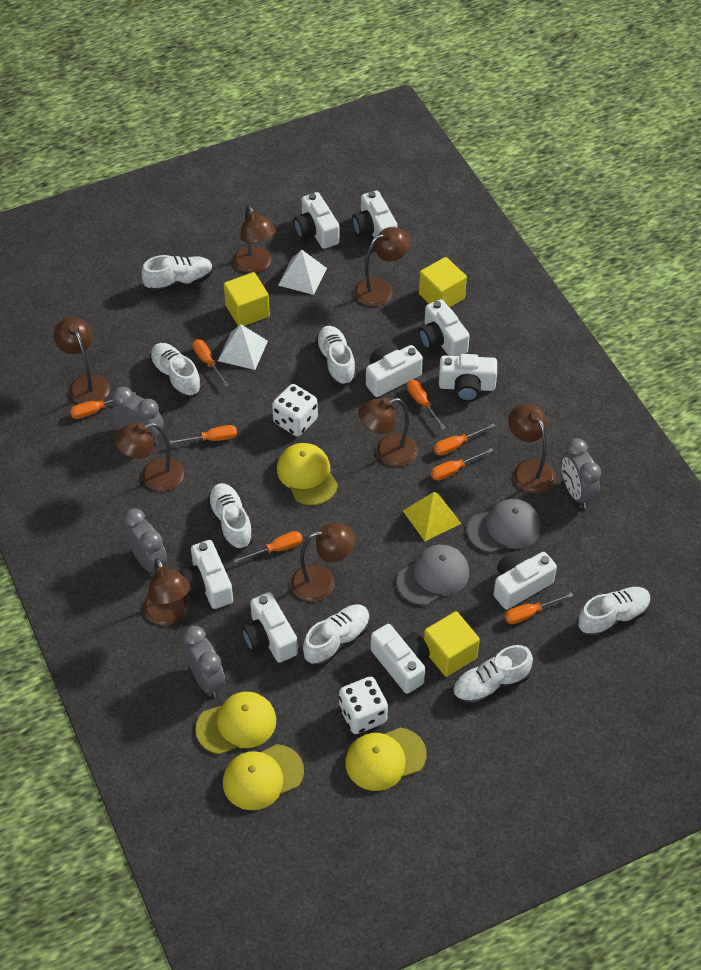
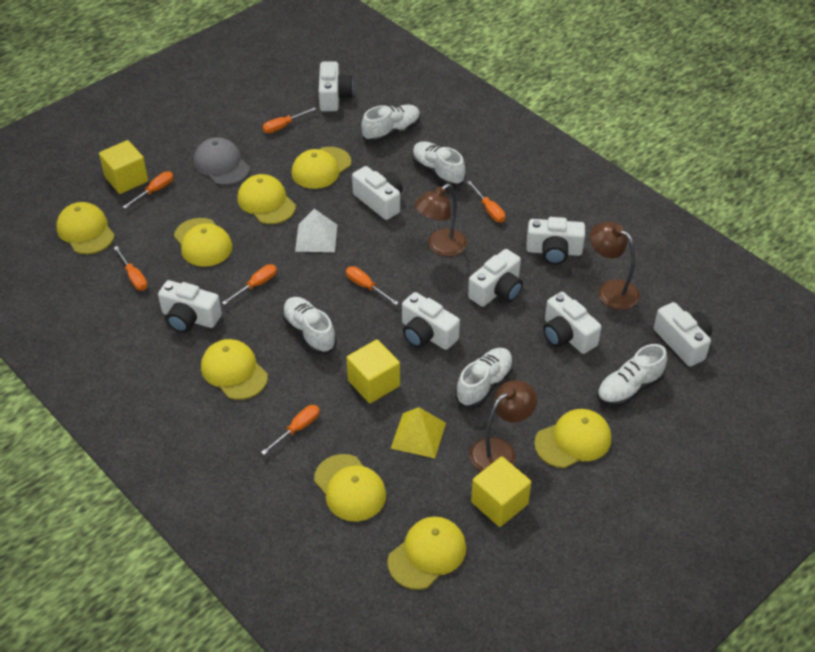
brown lamp: 8 -> 3
grey cap: 2 -> 1
grey clock: 4 -> 0
orange screwdriver: 8 -> 7
white camera: 9 -> 8
white dice: 2 -> 0
white pyramid: 2 -> 1
white shoe: 7 -> 5
yellow cap: 4 -> 8

